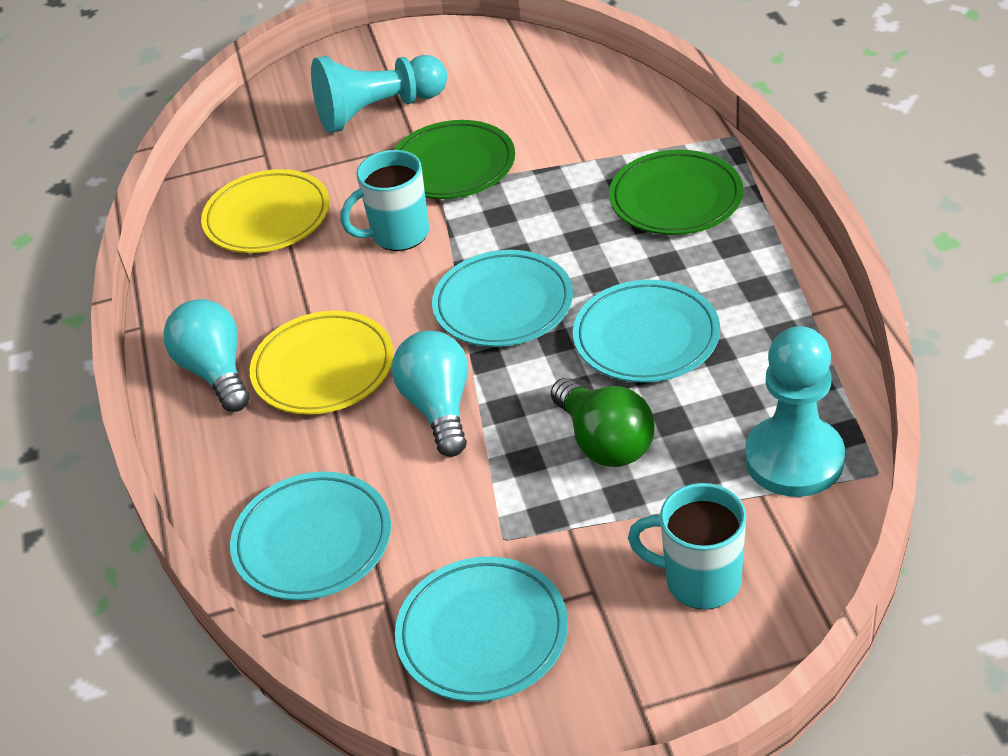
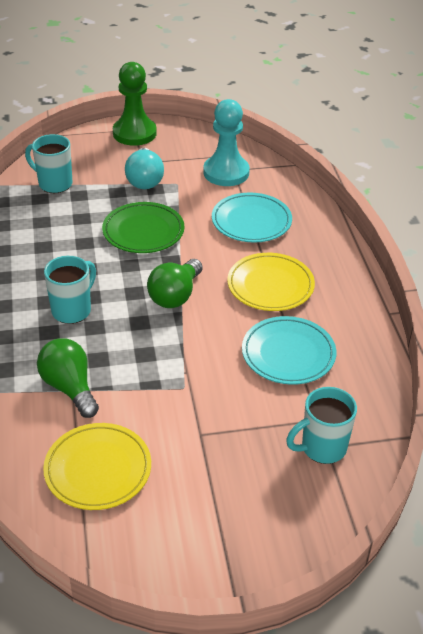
green light bulb: 1 -> 2
green pawn: 0 -> 1
green plate: 2 -> 1
turquoise light bulb: 2 -> 1
turquoise mug: 2 -> 3
turquoise pawn: 2 -> 1
turquoise plate: 4 -> 2

